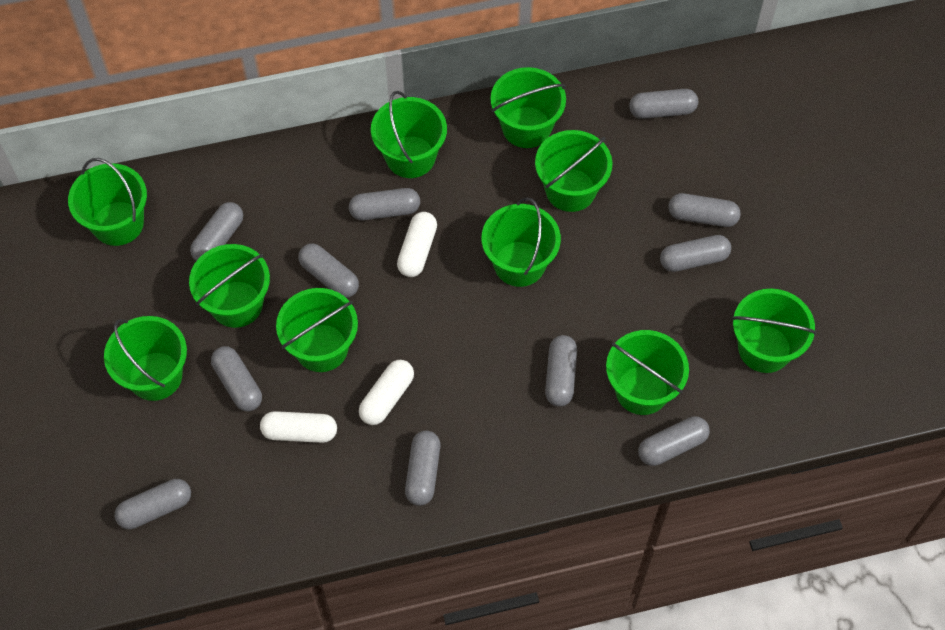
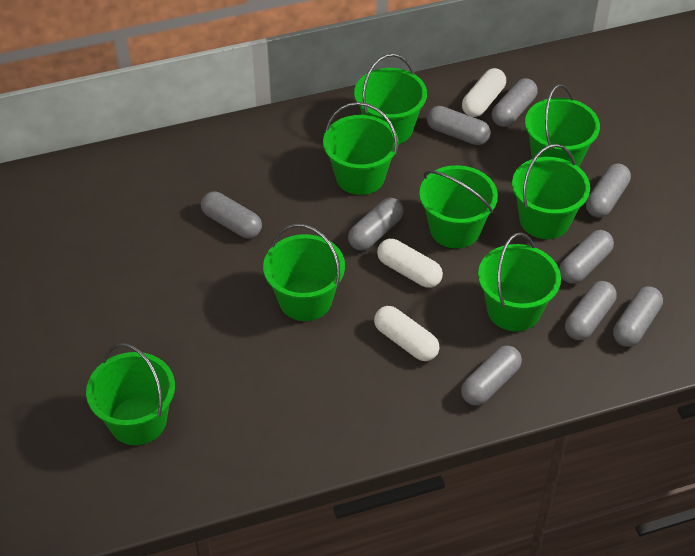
green bucket: 10 -> 8
grey capsule: 11 -> 9

